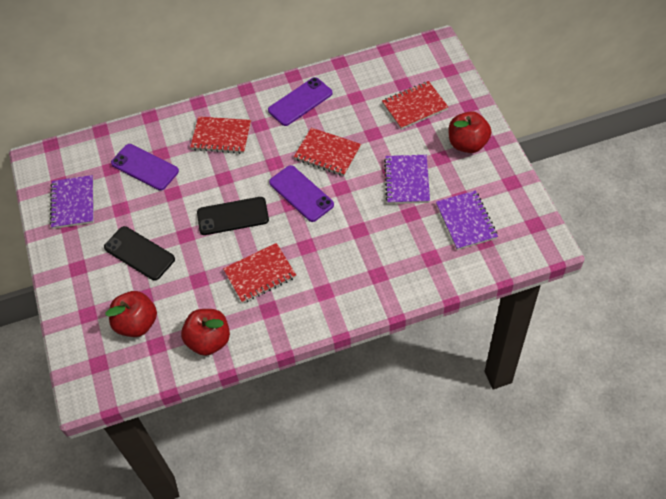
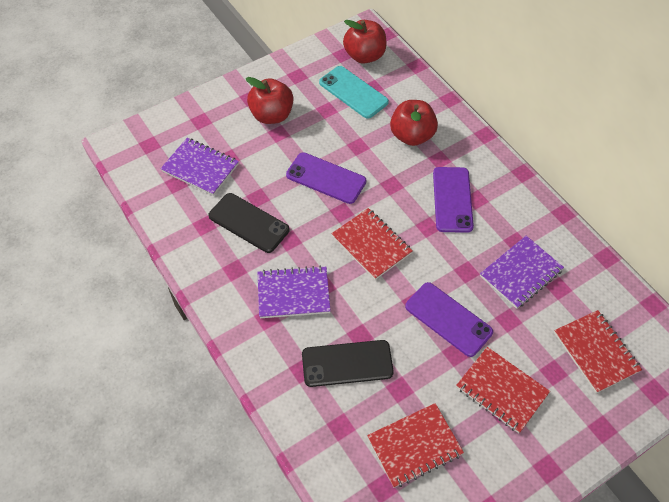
turquoise phone: 0 -> 1

